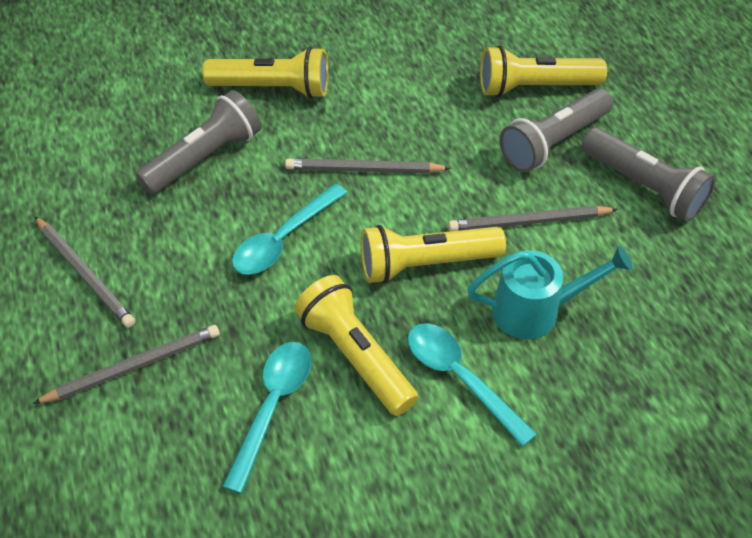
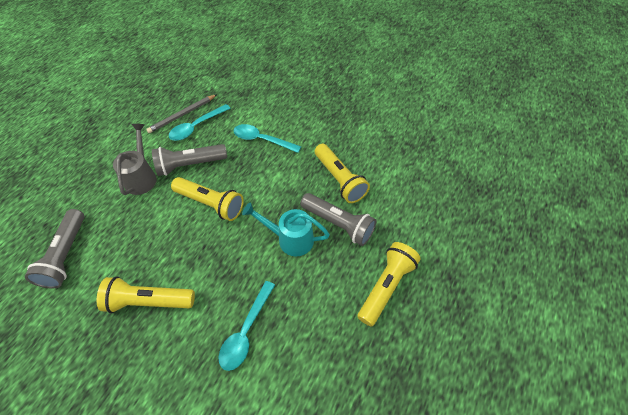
grey pencil: 4 -> 1
grey watering can: 0 -> 1

